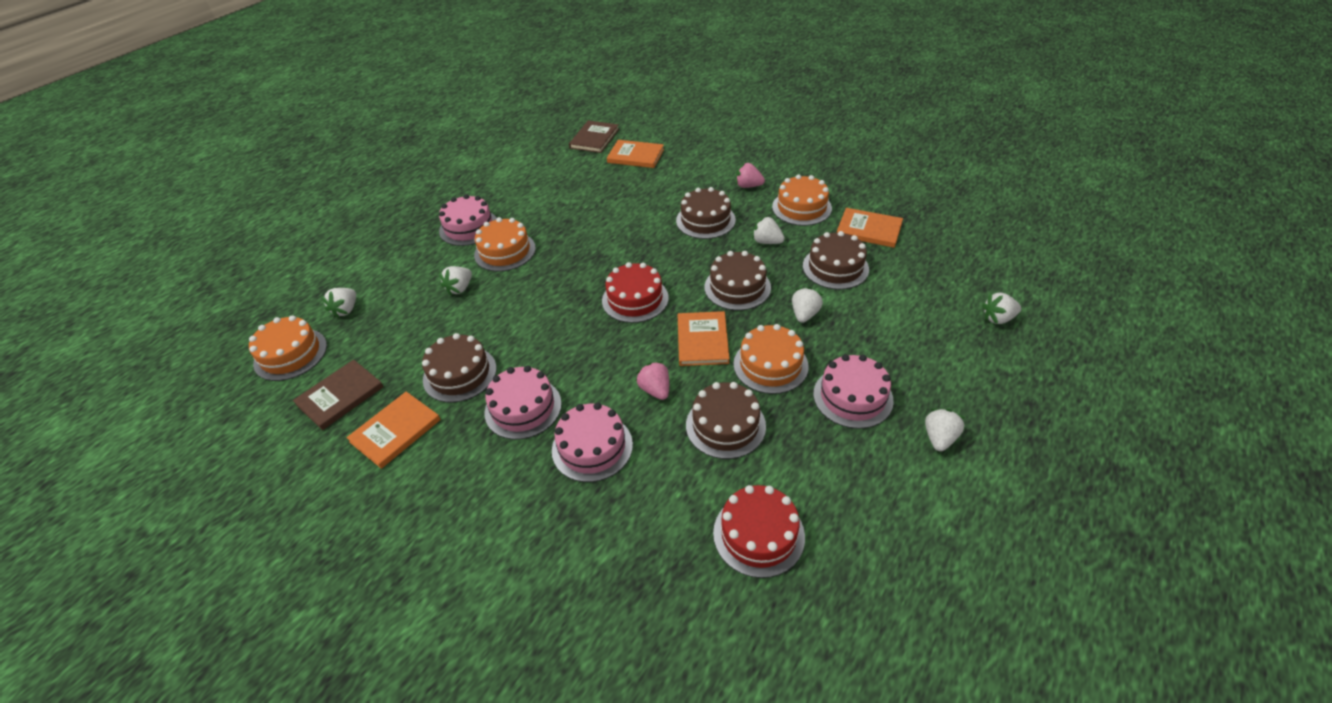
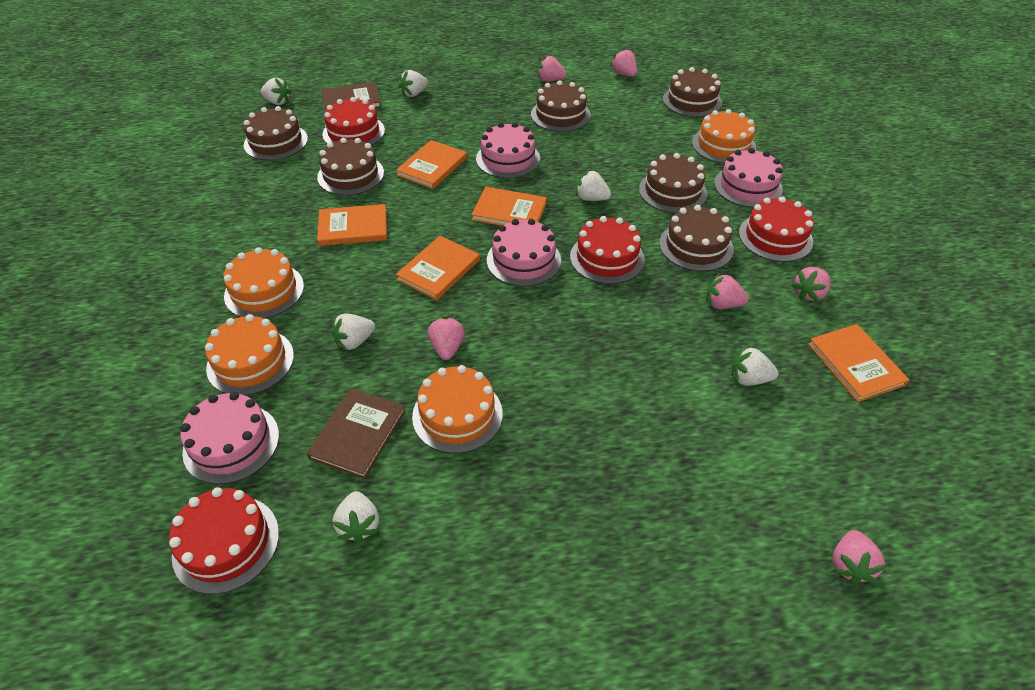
brown cake: 5 -> 6
orange book: 4 -> 5
pink strawberry: 2 -> 6
red cake: 2 -> 4

